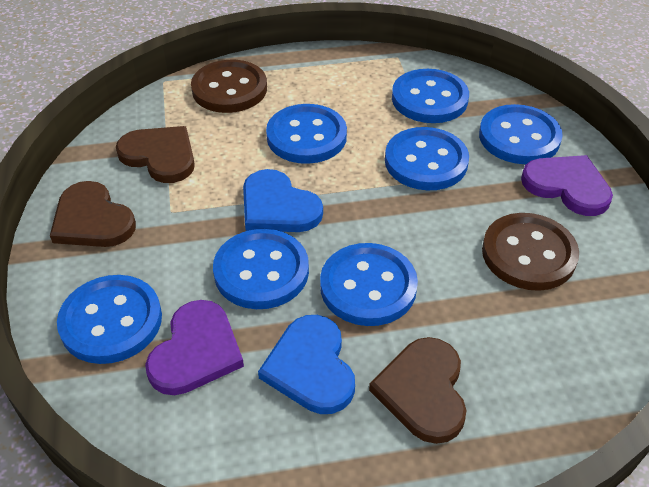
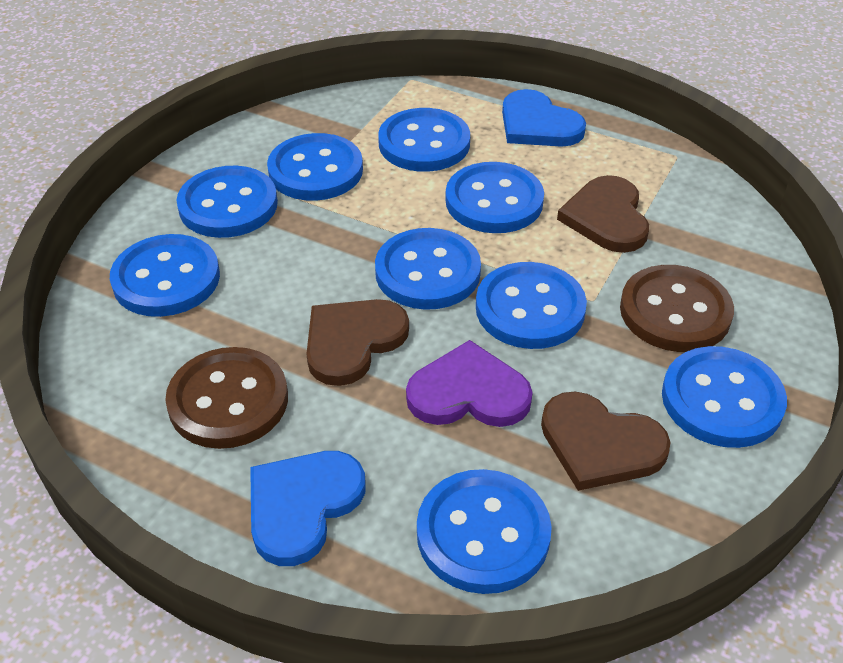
blue button: 7 -> 9
purple heart: 2 -> 1

